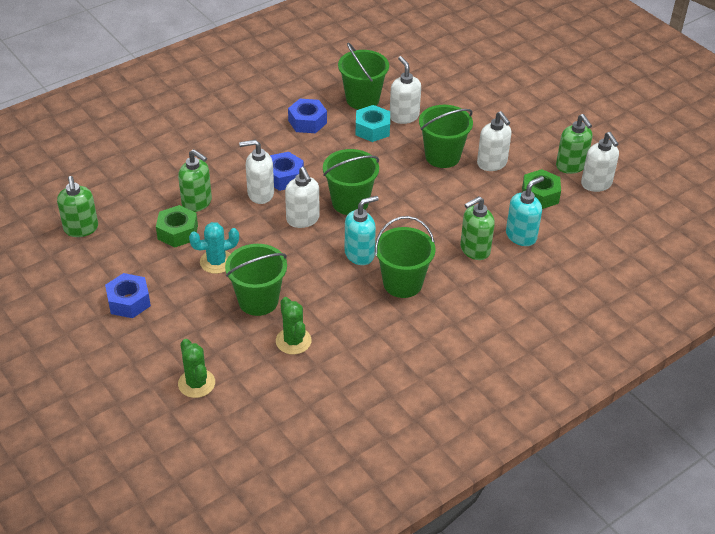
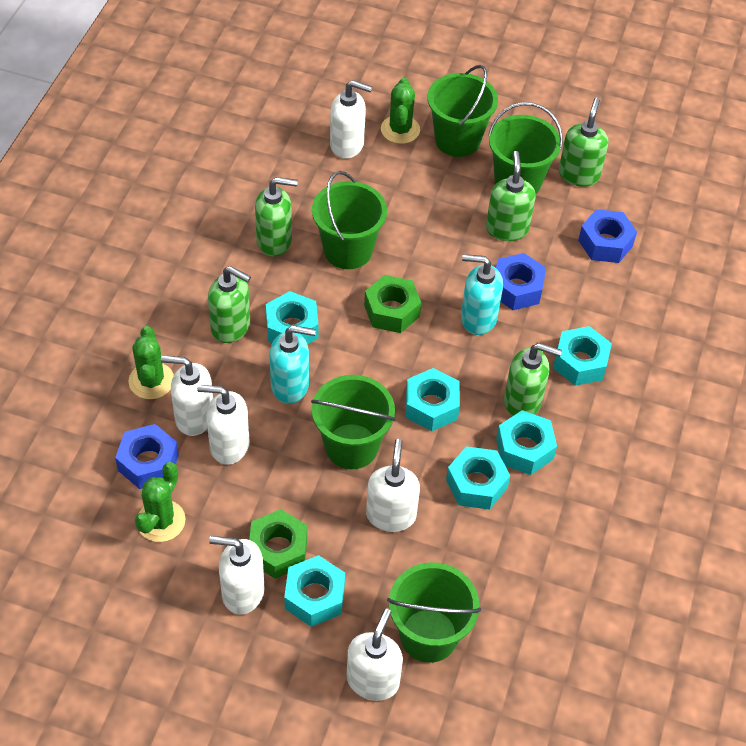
green cactus: 2 -> 3
green soap dispenser: 4 -> 5
turquoise cactus: 1 -> 0
turquoise nut: 1 -> 6
white soap dispenser: 5 -> 6

